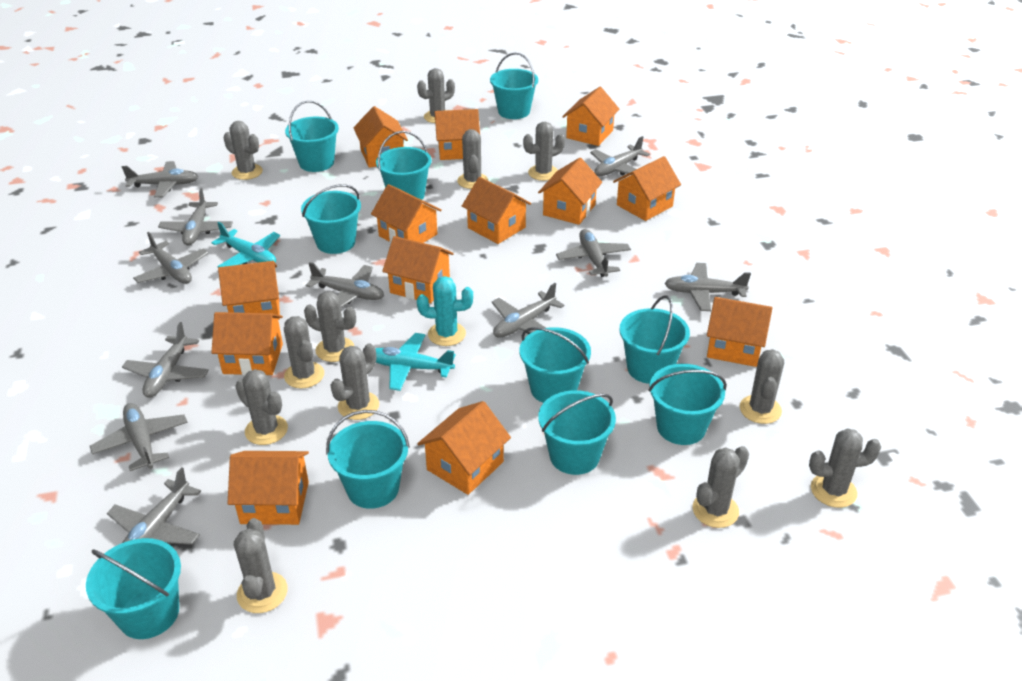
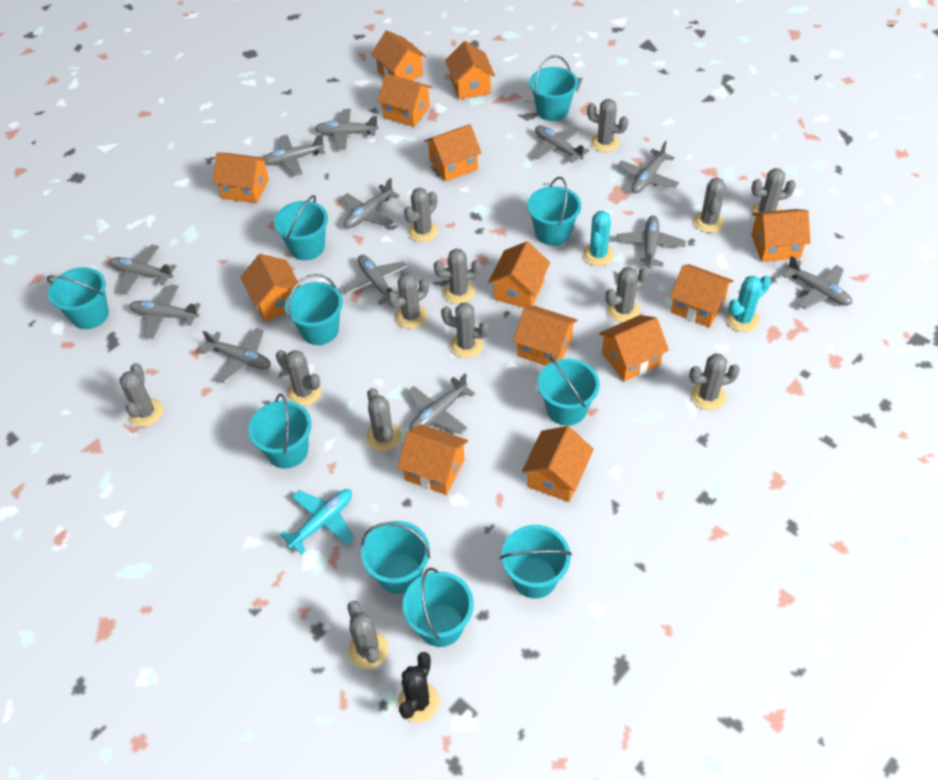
black cactus: 0 -> 1
grey cactus: 12 -> 13
grey plane: 11 -> 12
turquoise cactus: 1 -> 2
turquoise plane: 2 -> 1

